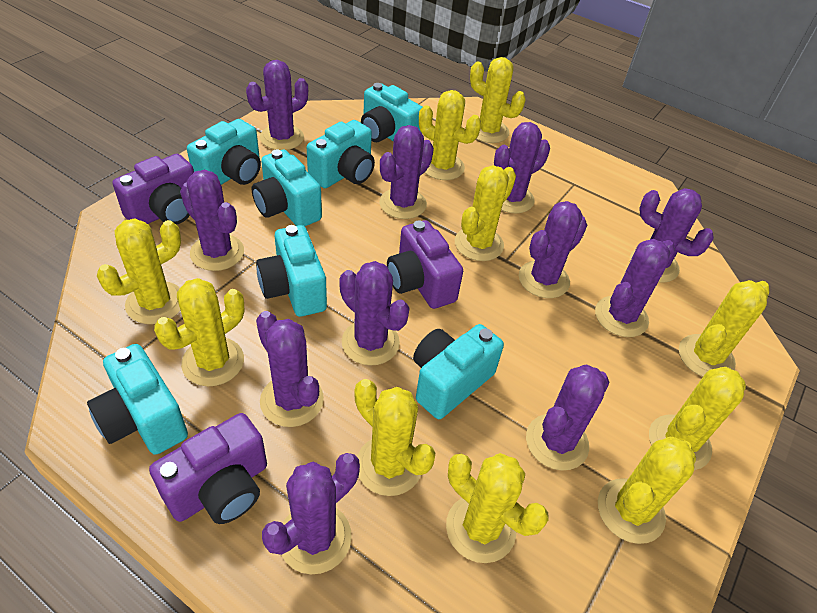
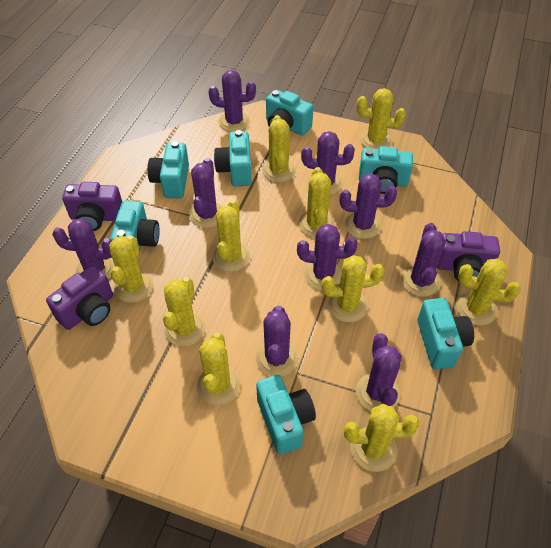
purple cactus: 11 -> 9

